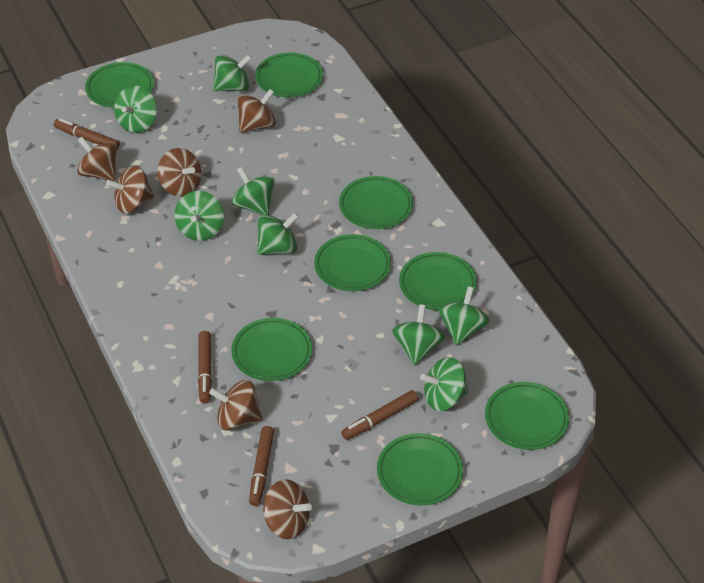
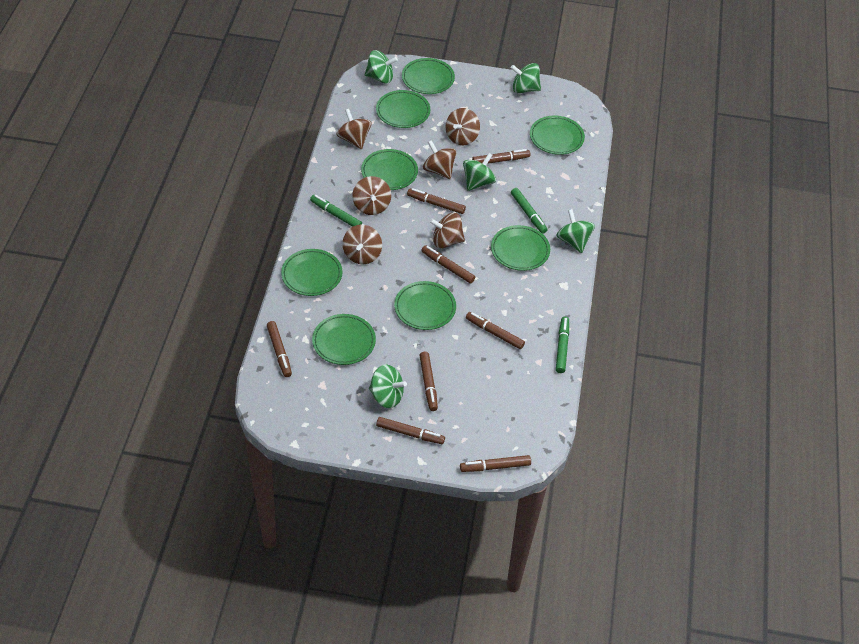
brown marker: 4 -> 8
green marker: 0 -> 3
green spinning top: 8 -> 5

